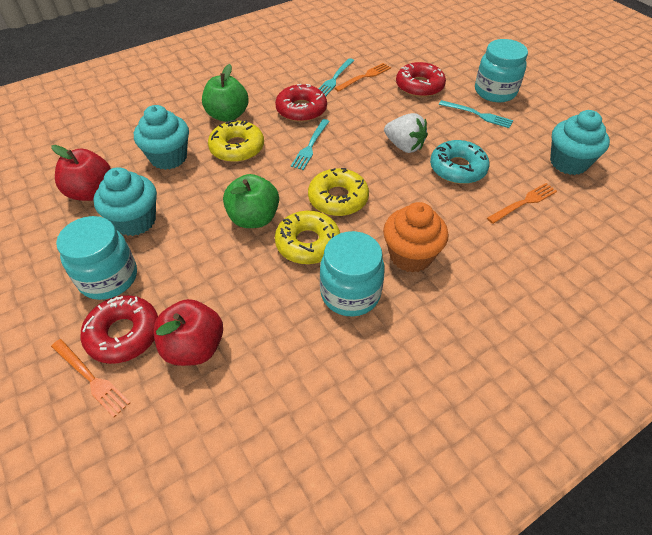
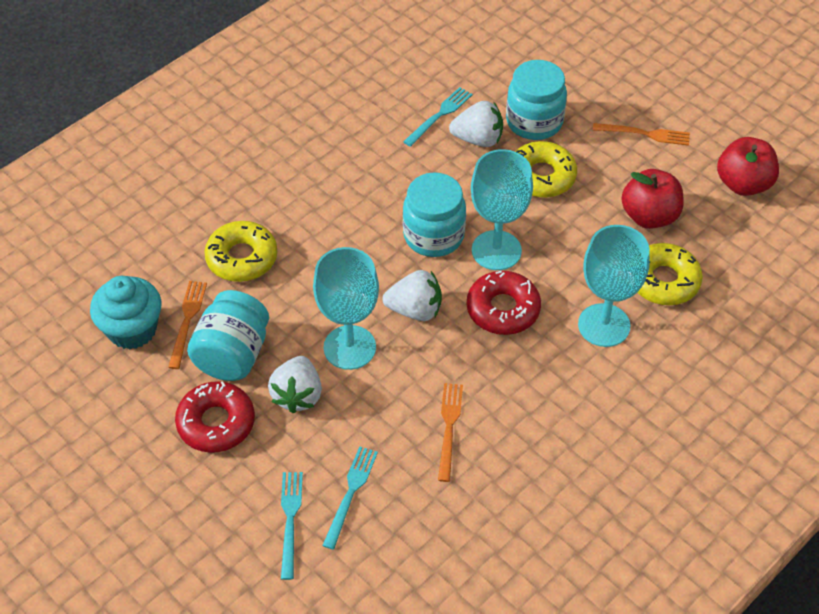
green apple: 2 -> 0
orange cupcake: 1 -> 0
red donut: 3 -> 2
turquoise cupcake: 3 -> 1
turquoise donut: 1 -> 0
turquoise goblet: 0 -> 3
white strawberry: 1 -> 3

